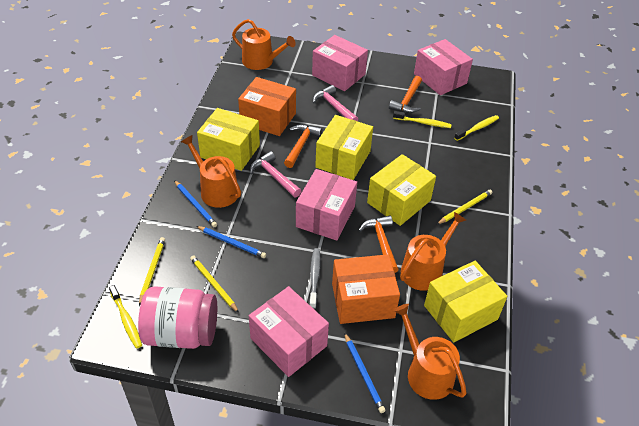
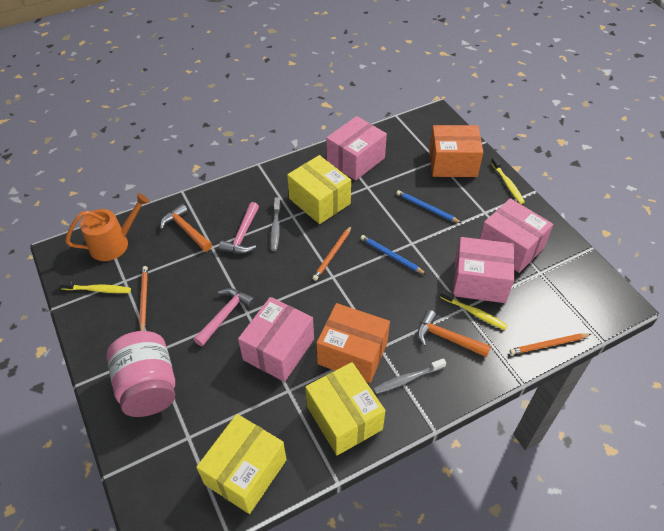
blue pencil: 3 -> 2
grey toothbrush: 1 -> 2
orange hammer: 3 -> 2
orange pencil: 0 -> 3
orange watering can: 4 -> 1
yellow box: 4 -> 3
yellow pencil: 3 -> 0

